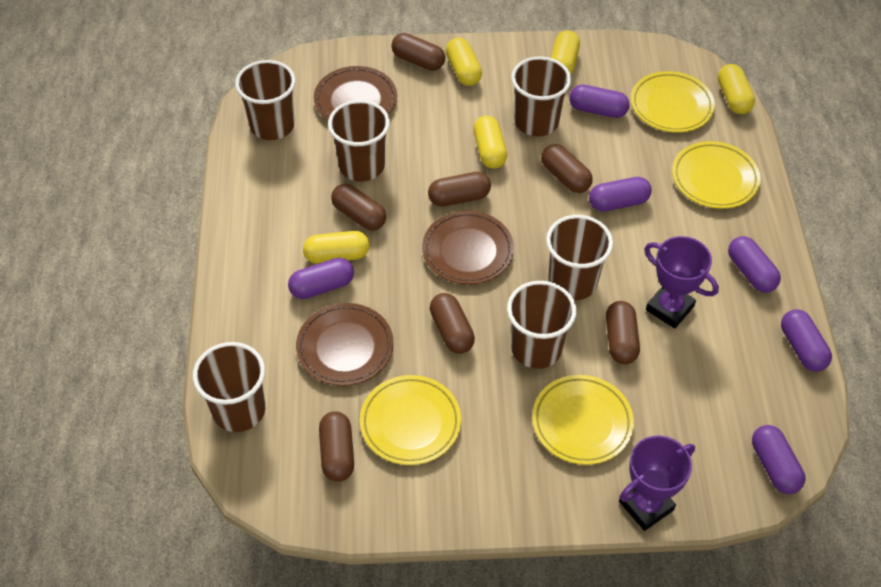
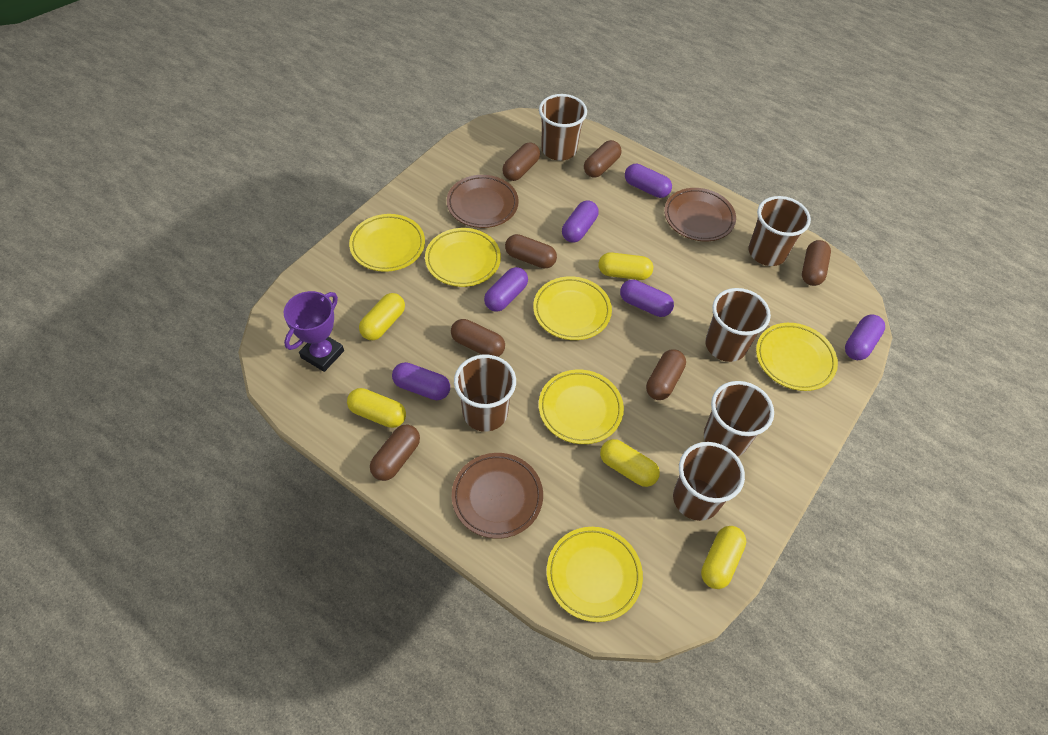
purple trophy: 2 -> 1
yellow plate: 4 -> 6

